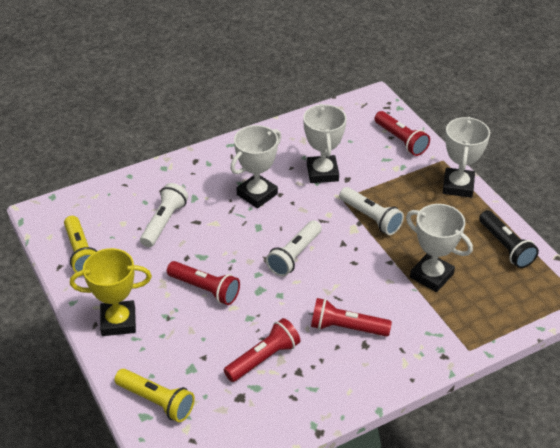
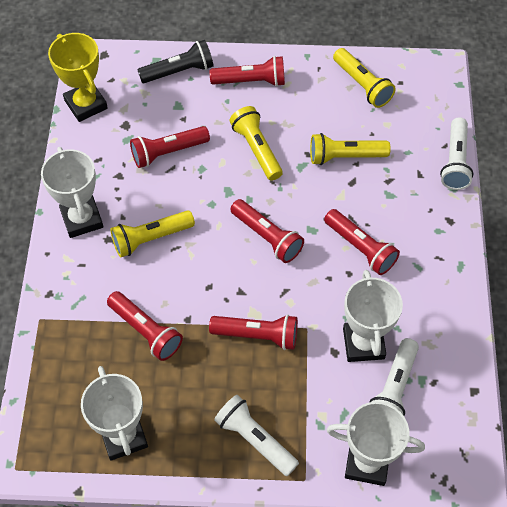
red flashlight: 4 -> 6
yellow flashlight: 2 -> 4

